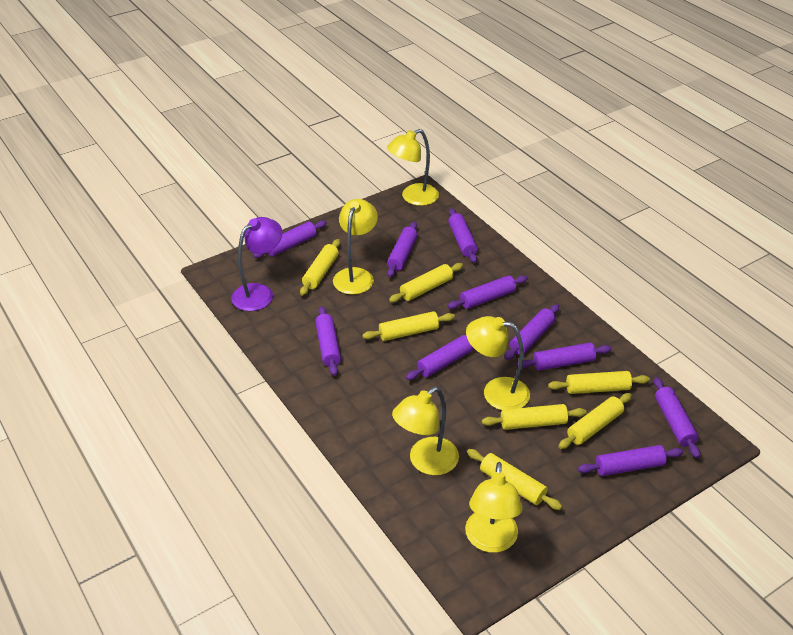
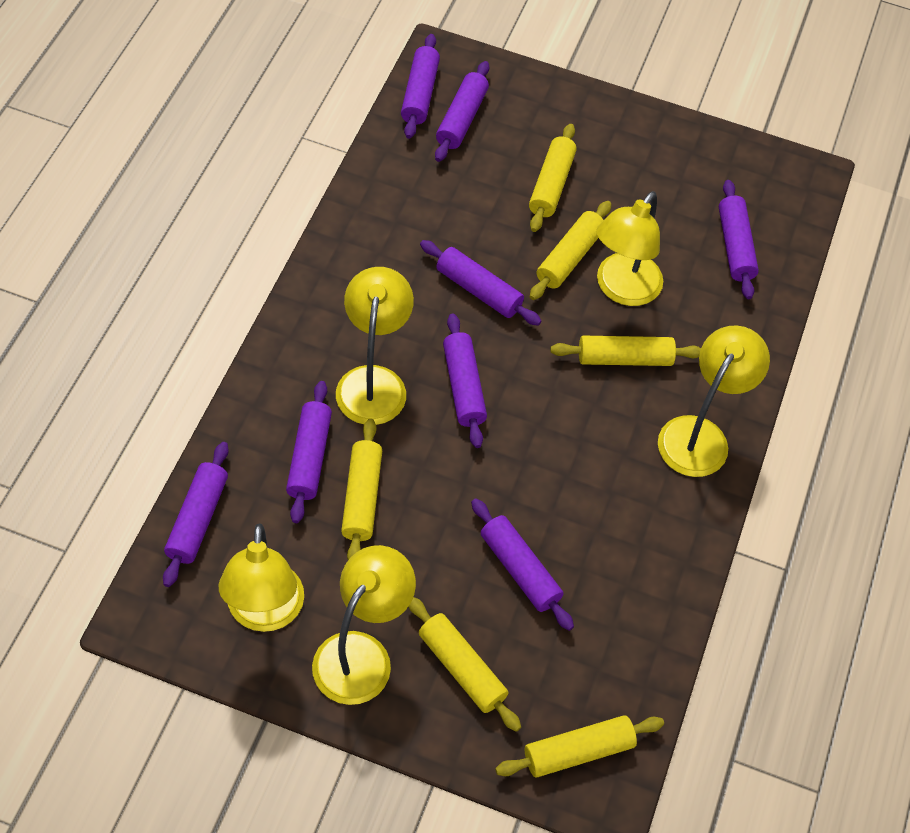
purple lamp: 1 -> 0
purple rolling pin: 10 -> 8
yellow rolling pin: 7 -> 6

